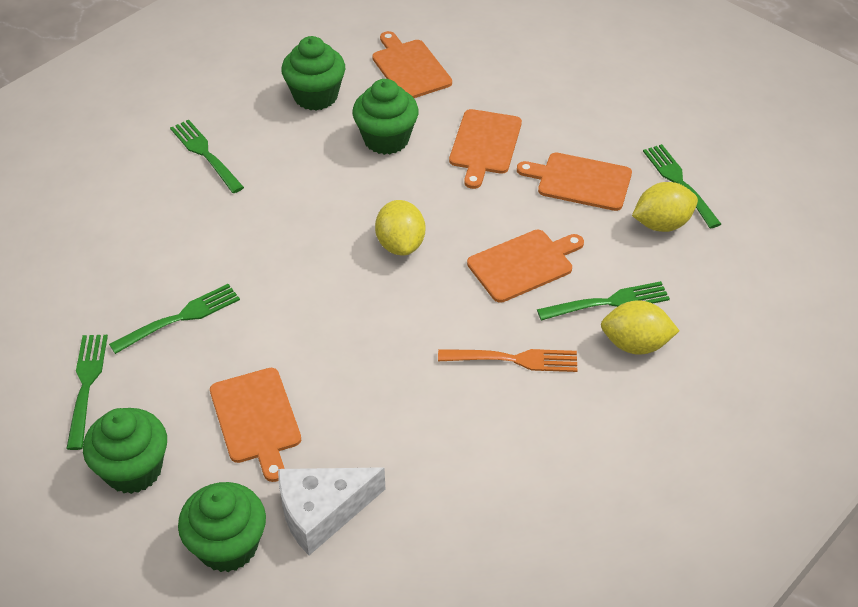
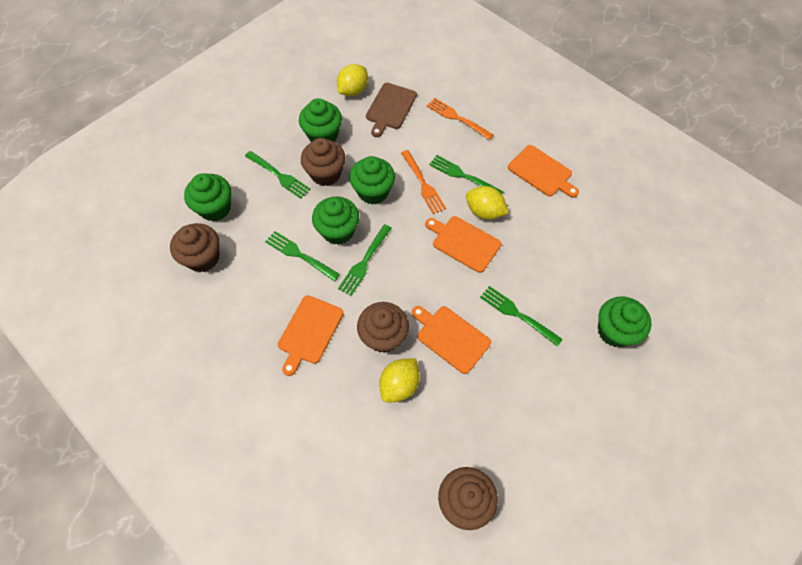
brown cupcake: 0 -> 4
brown cutting board: 0 -> 1
green cupcake: 4 -> 5
orange cutting board: 5 -> 4
orange fork: 1 -> 2
white cheese: 1 -> 0

